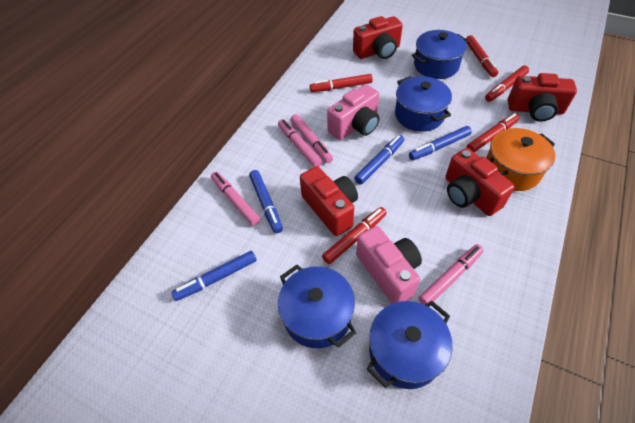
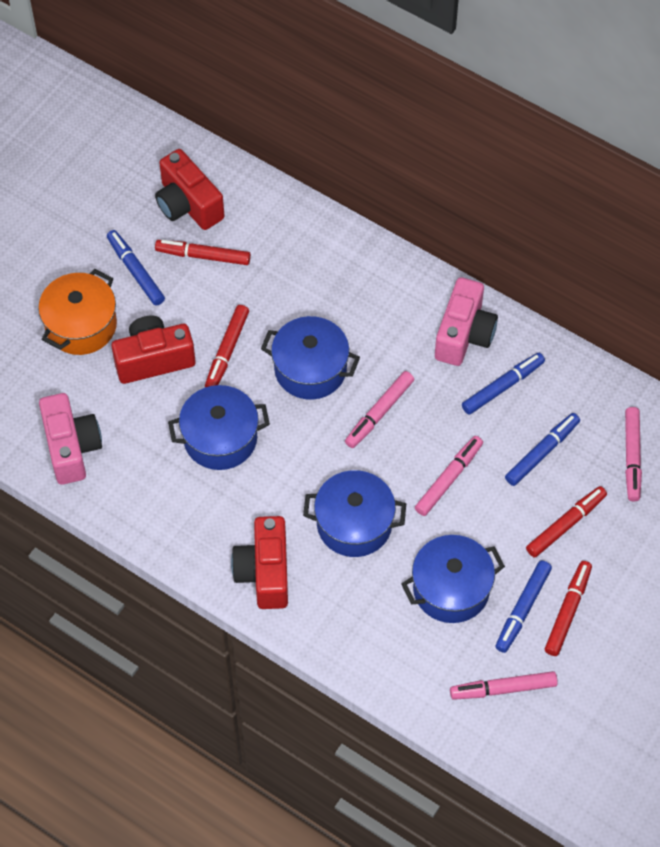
red camera: 4 -> 3
red marker: 5 -> 4

